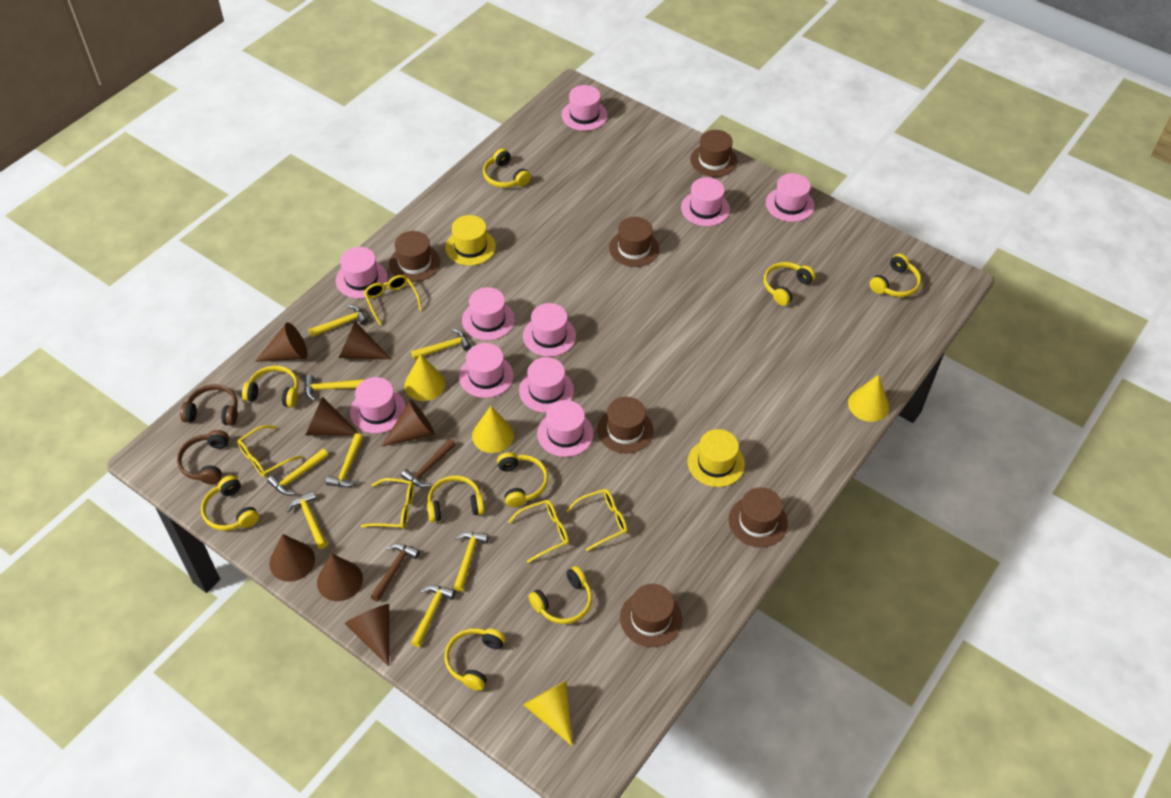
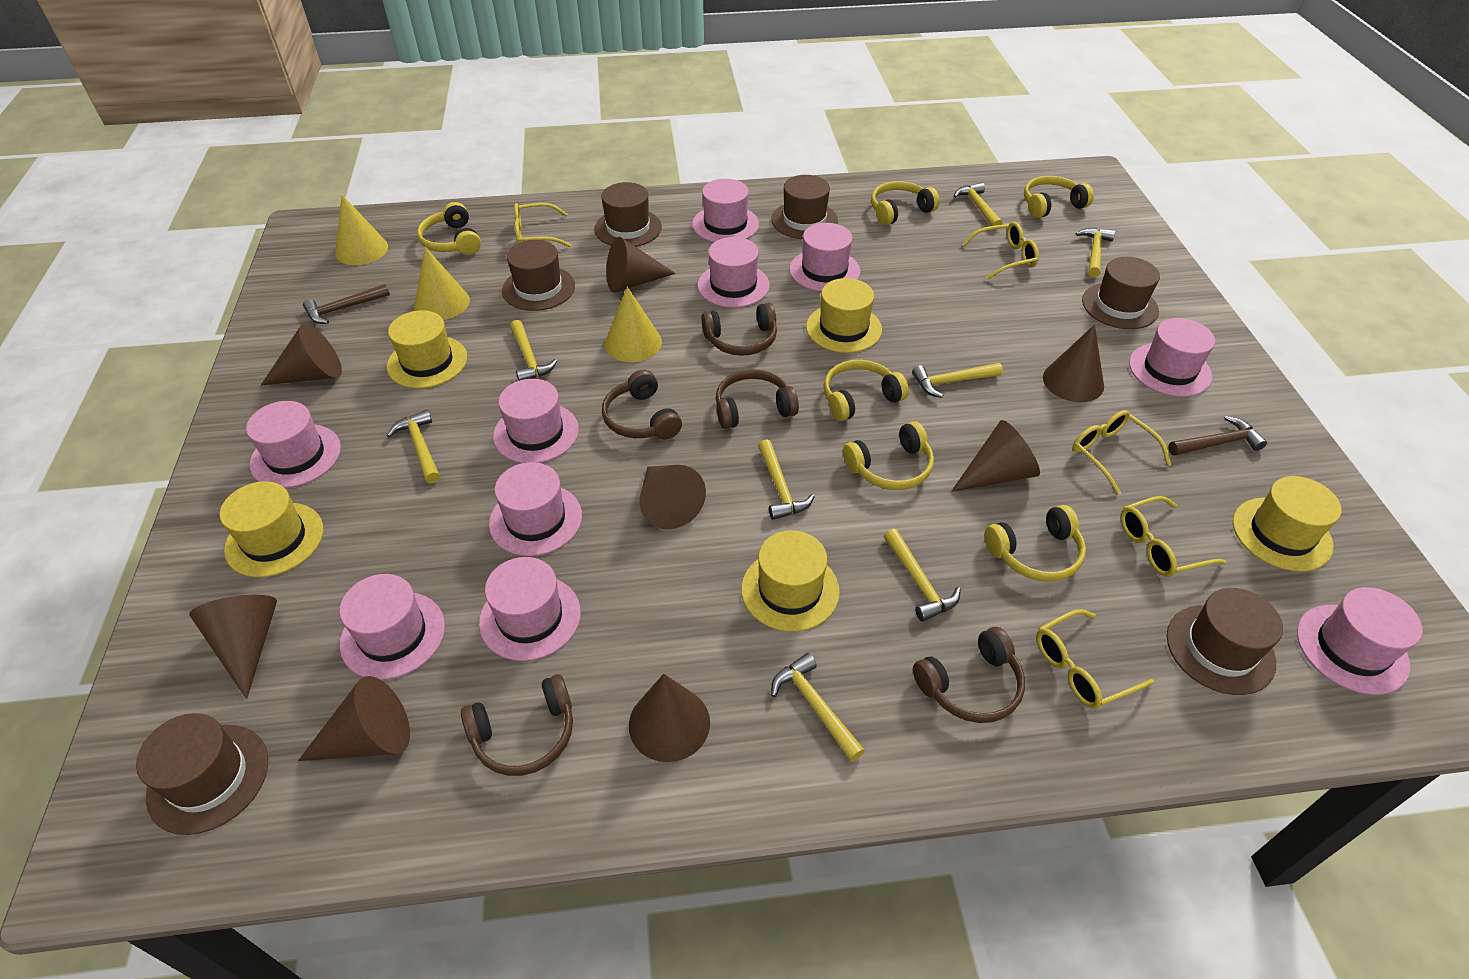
brown cone: 7 -> 8
brown headphones: 2 -> 5
yellow cone: 4 -> 3
yellow hat: 2 -> 5
yellow headphones: 9 -> 6

